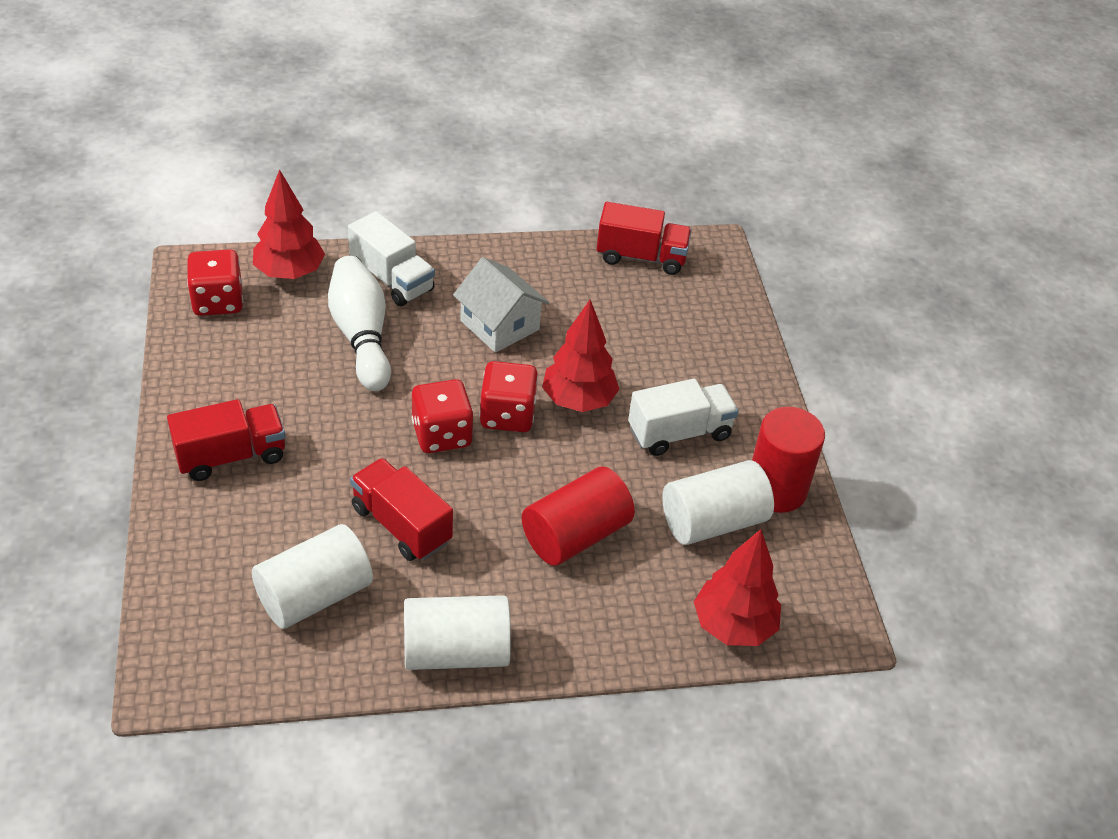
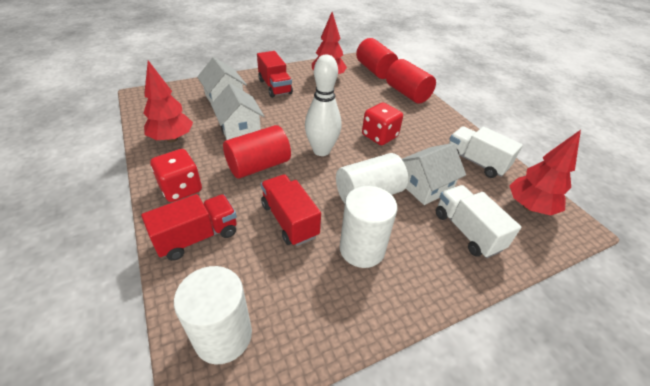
red cylinder: 2 -> 3
red dice: 3 -> 2
white house: 1 -> 3

